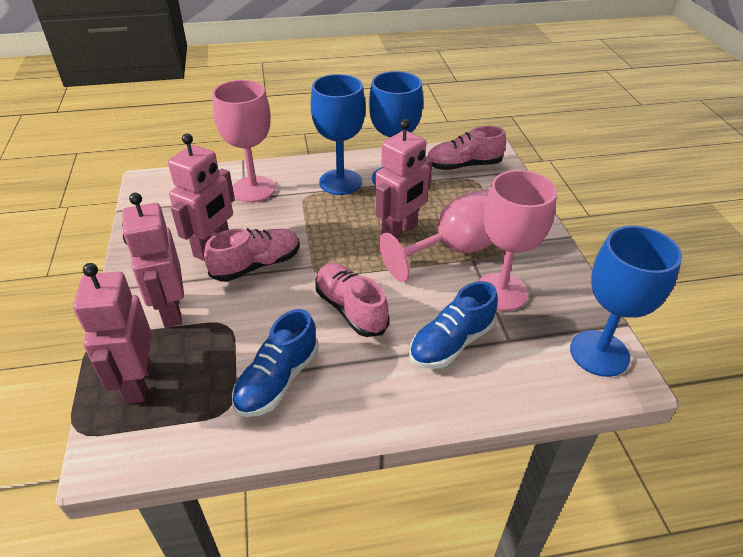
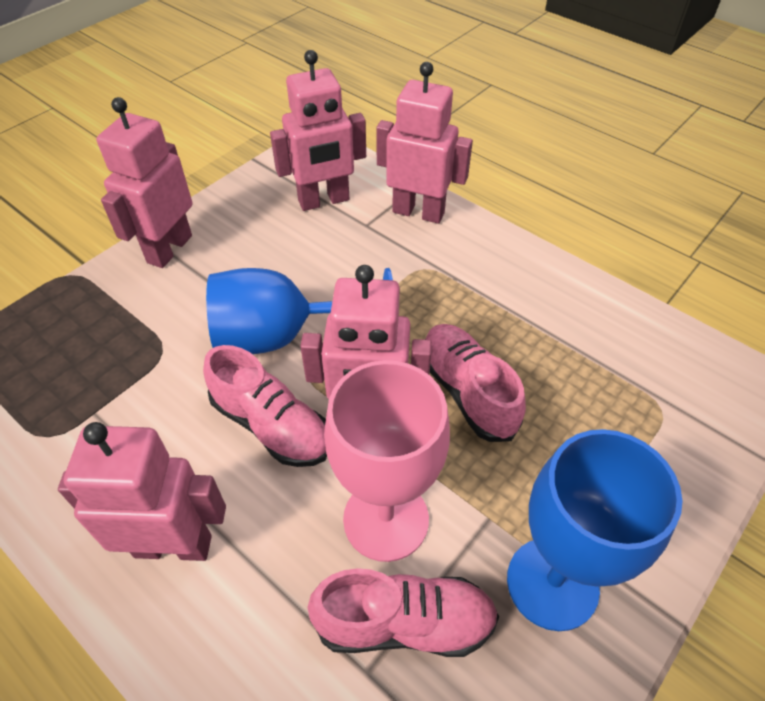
blue goblet: 3 -> 2
blue shoe: 2 -> 0
pink goblet: 3 -> 1
pink robot: 4 -> 5

